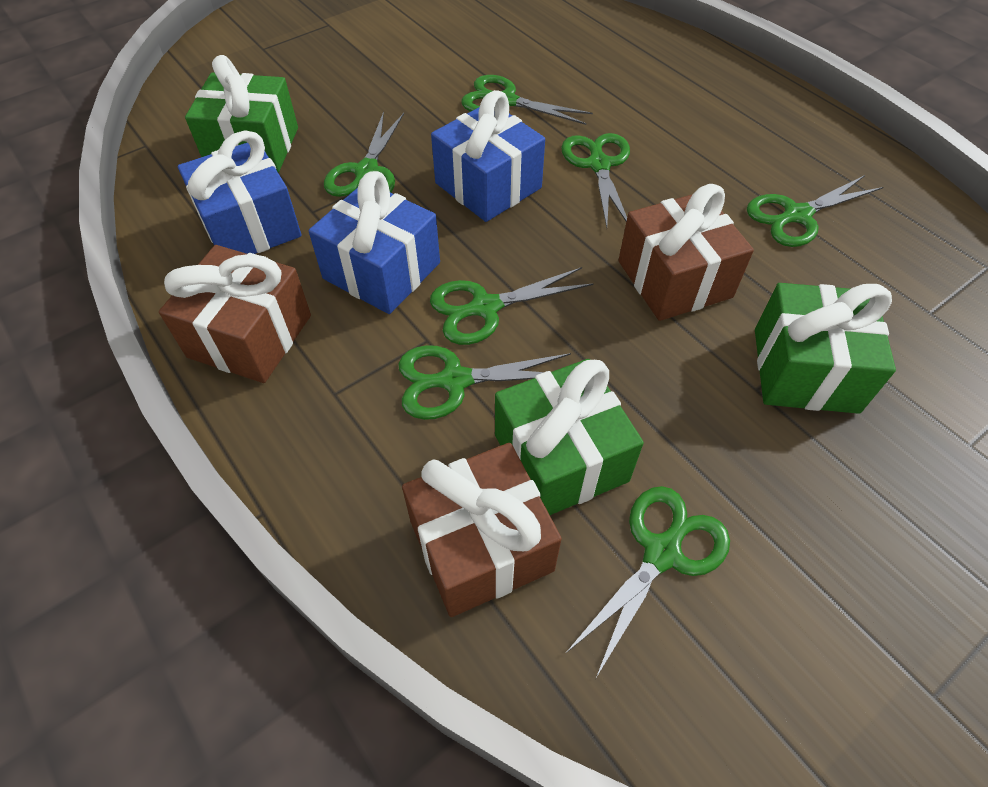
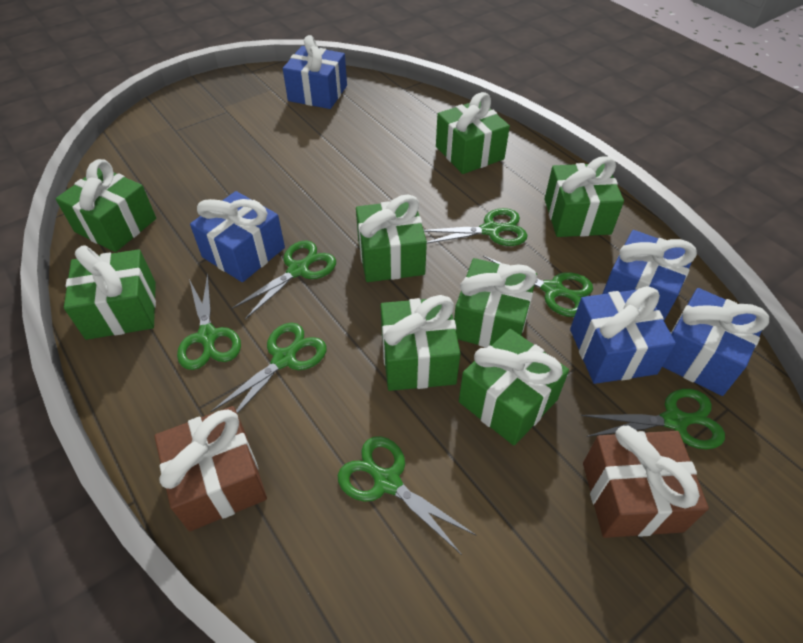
blue gift: 3 -> 5
brown gift: 3 -> 2
green gift: 3 -> 8

